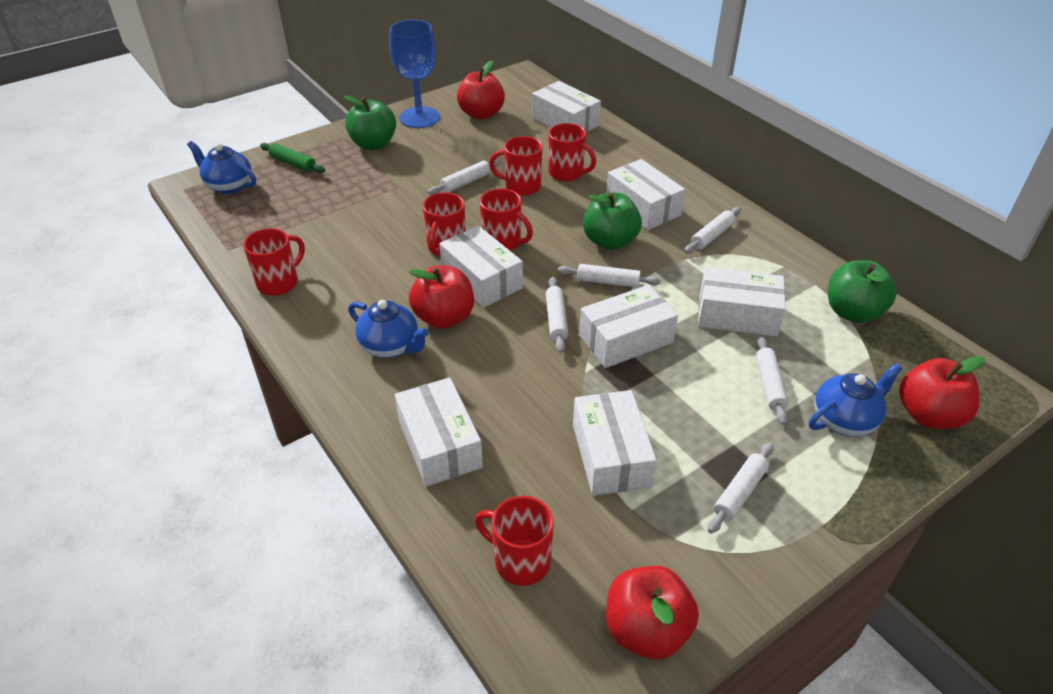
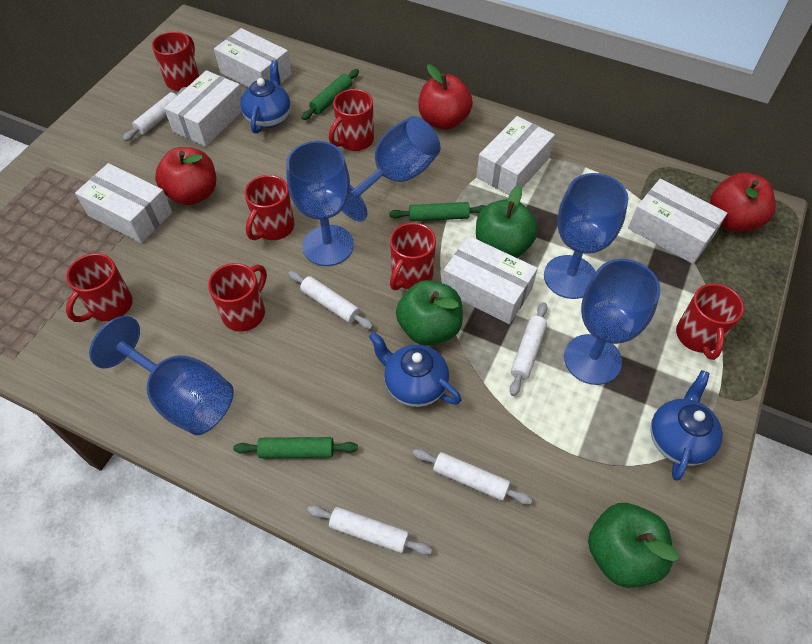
blue goblet: 1 -> 5
green rolling pin: 1 -> 3
red apple: 4 -> 3
red mug: 6 -> 7
white box: 7 -> 6
white rolling pin: 6 -> 5

